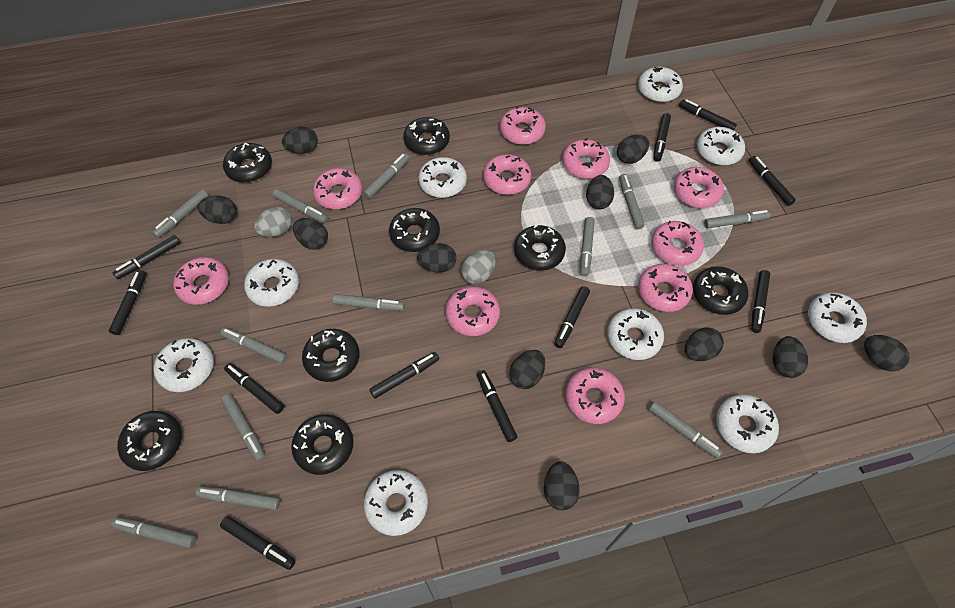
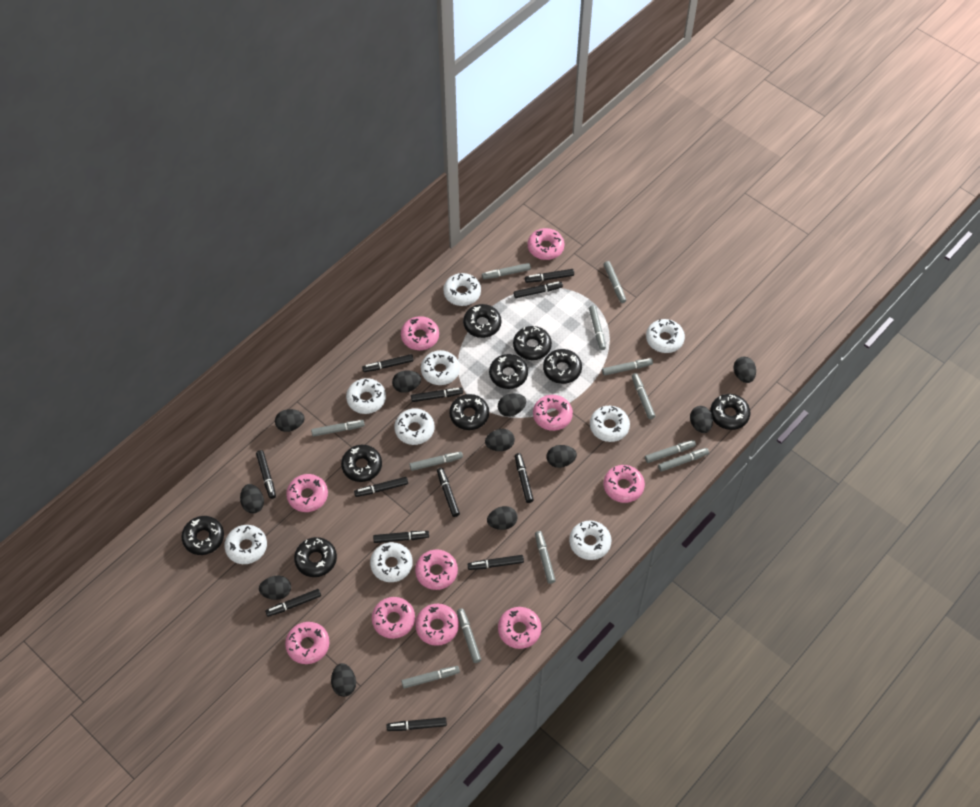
black donut: 8 -> 9
black marker: 11 -> 12
grey egg: 2 -> 0

